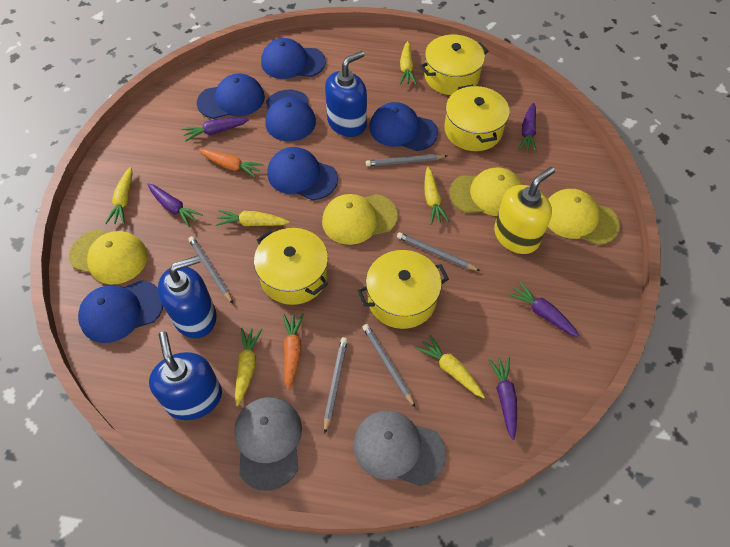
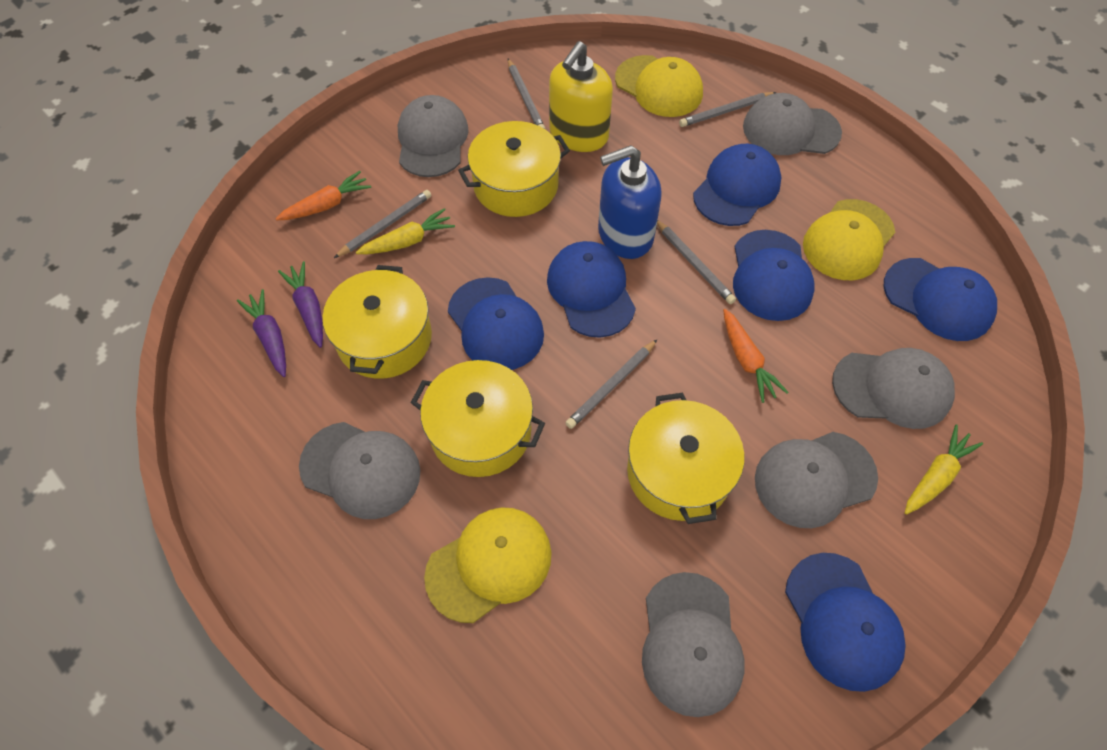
blue soap dispenser: 3 -> 1
grey cap: 2 -> 6
purple carrot: 5 -> 2
yellow cap: 4 -> 3
yellow carrot: 6 -> 2

